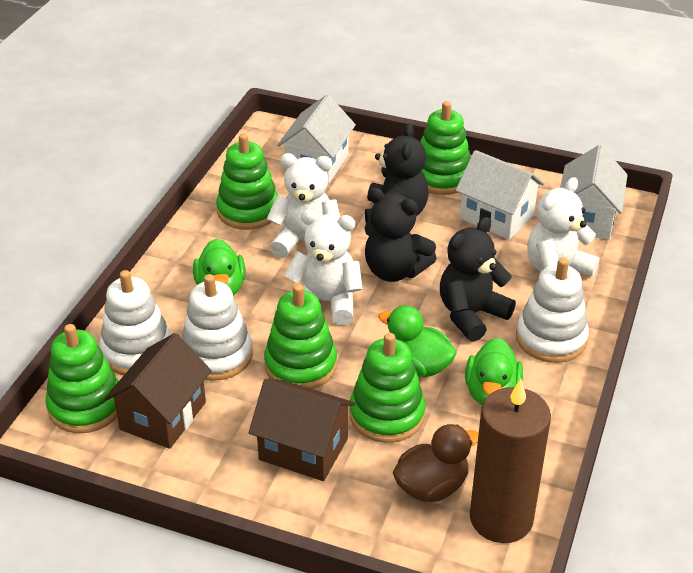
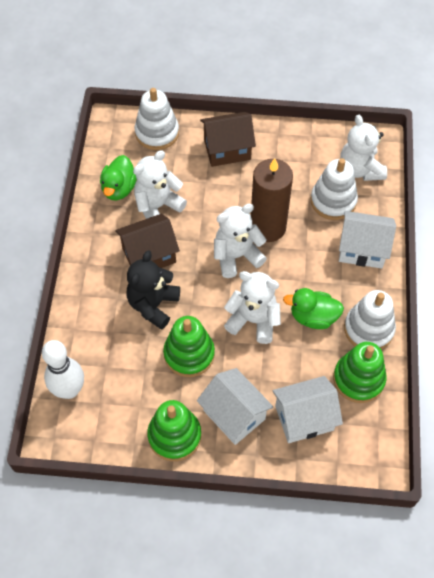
black teddy bear: 3 -> 1
brown duck: 1 -> 0
green duck: 3 -> 2
green stacking toy: 5 -> 3
white bowling pin: 0 -> 1
white teddy bear: 3 -> 4

